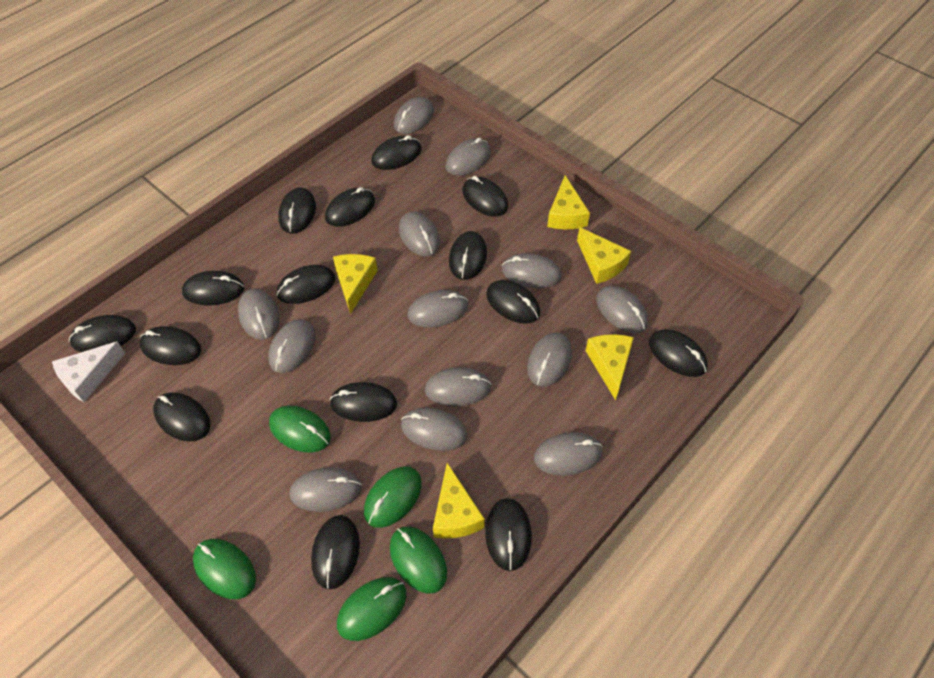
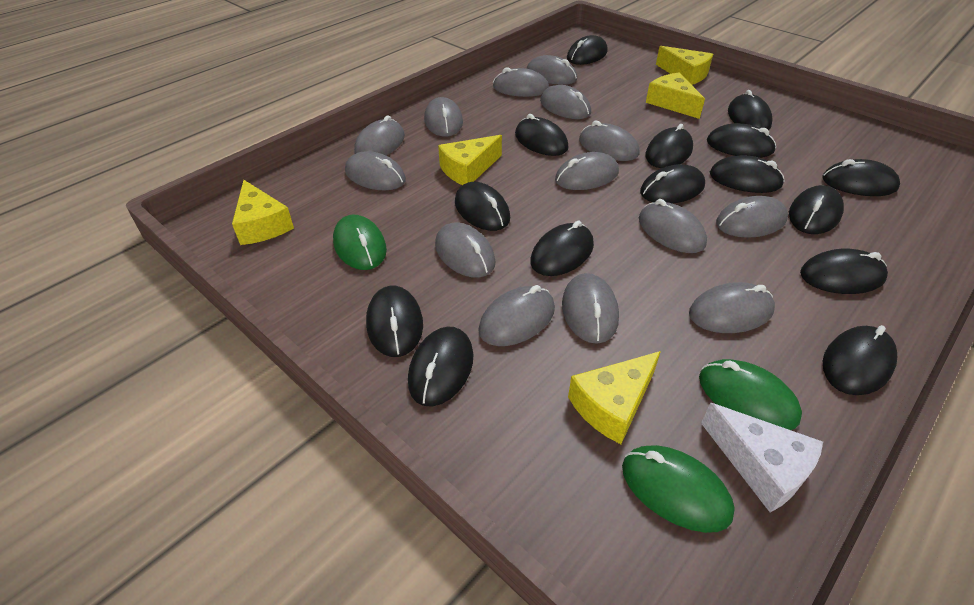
green mouse: 5 -> 3
grey mouse: 13 -> 14

